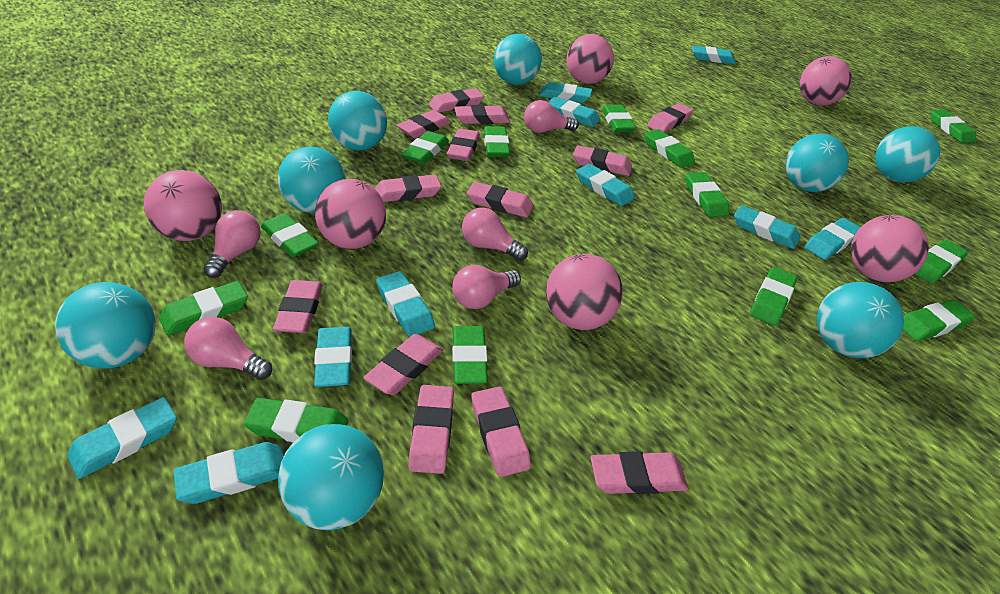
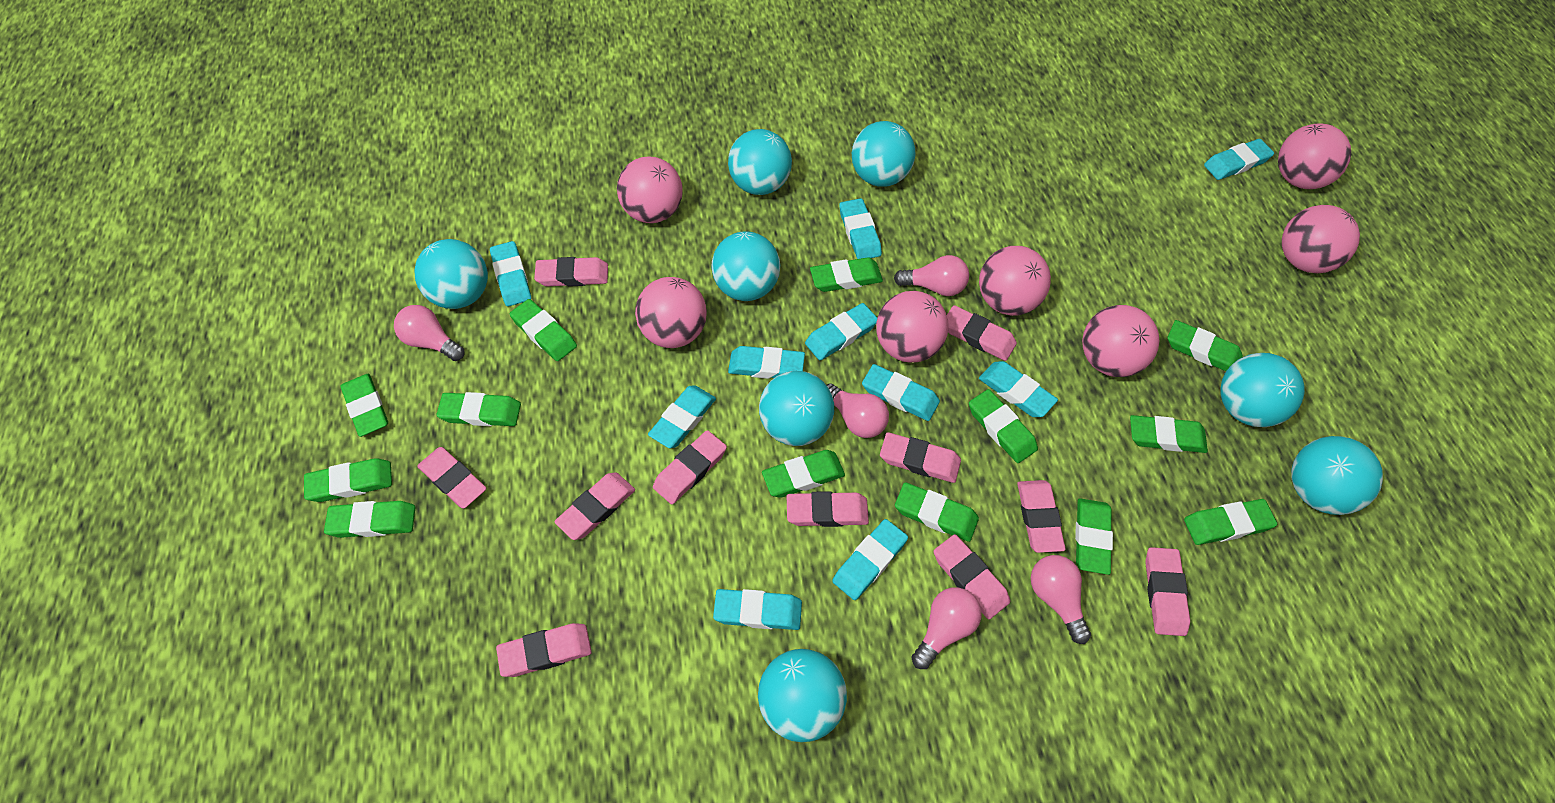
pink ball: 6 -> 7
pink eraser: 13 -> 11

